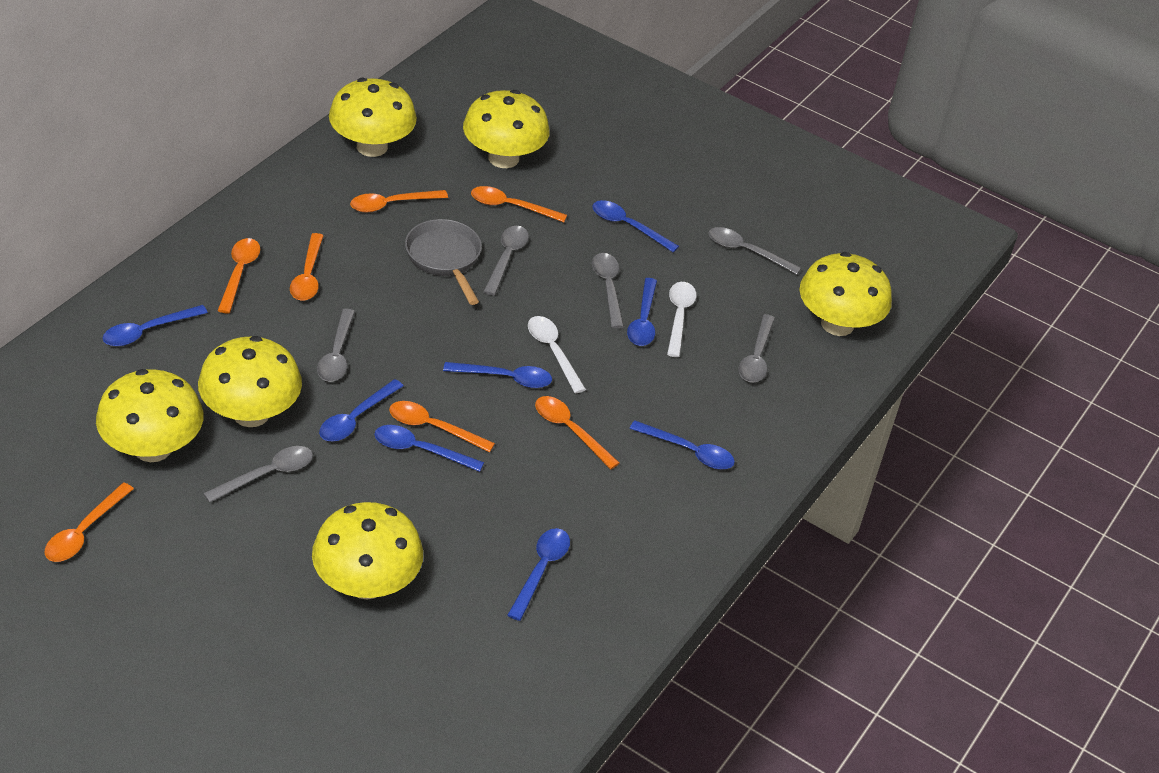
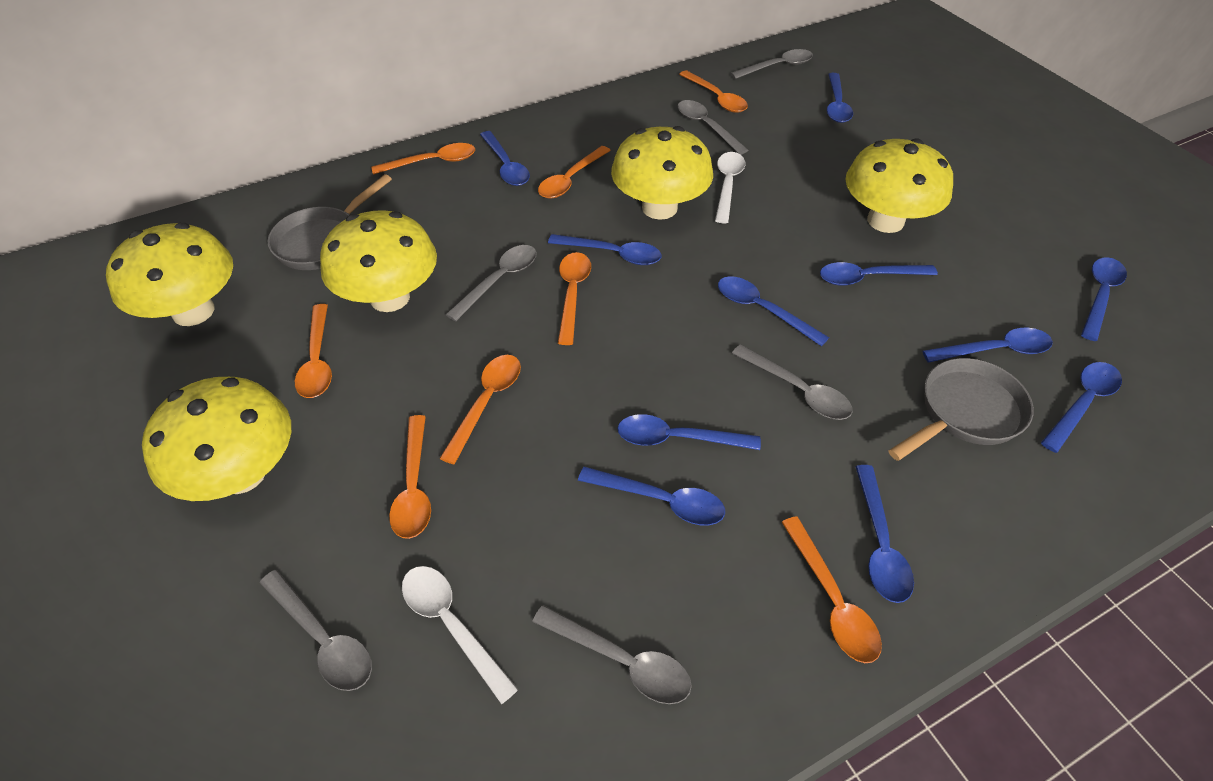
blue spoon: 8 -> 11
grey pan: 1 -> 2
orange spoon: 7 -> 8
yellow mushroom: 6 -> 5

